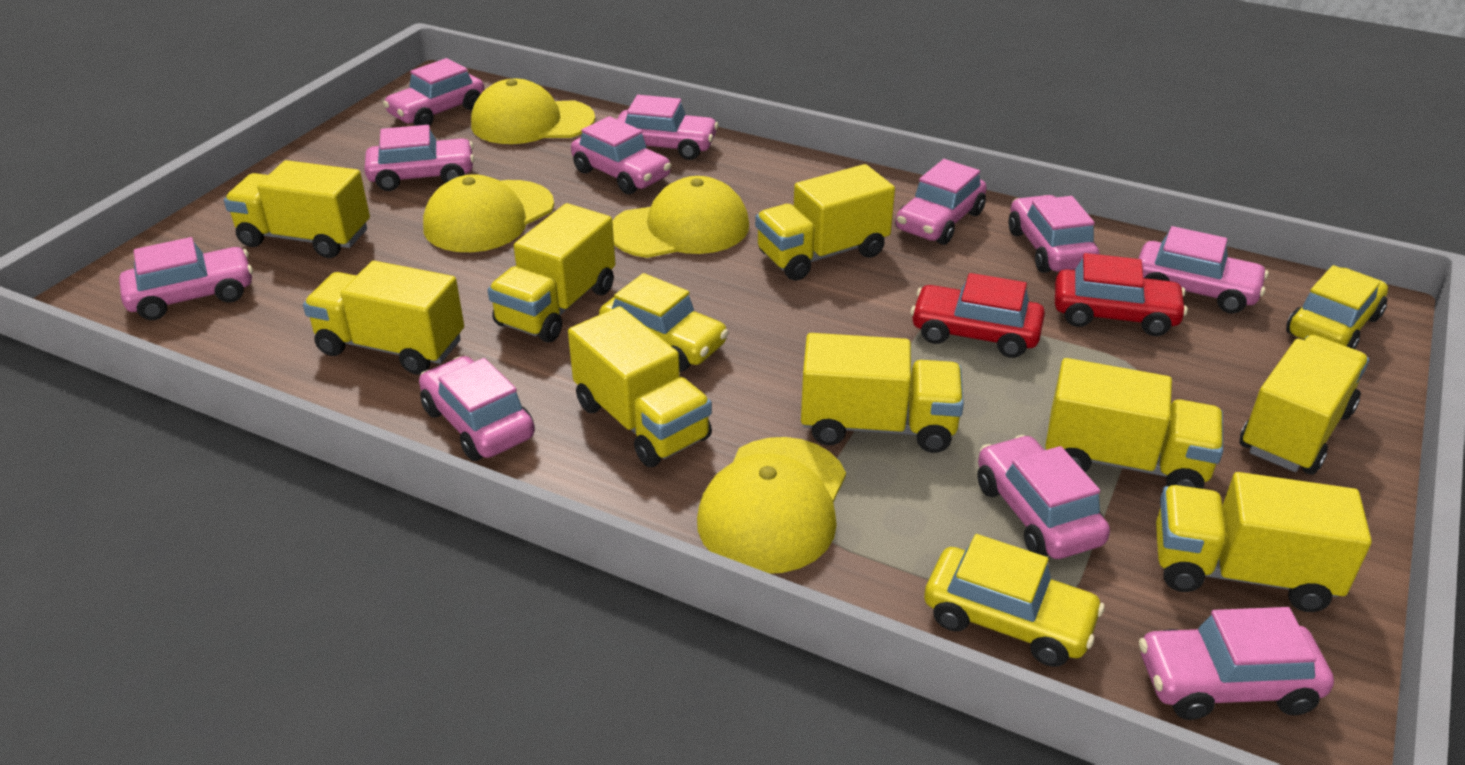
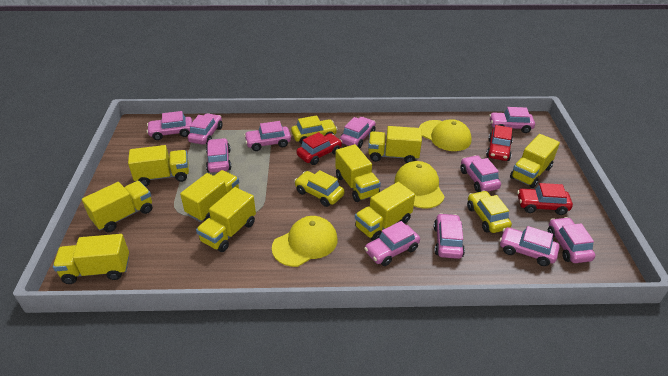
red car: 2 -> 3
yellow cap: 4 -> 3

